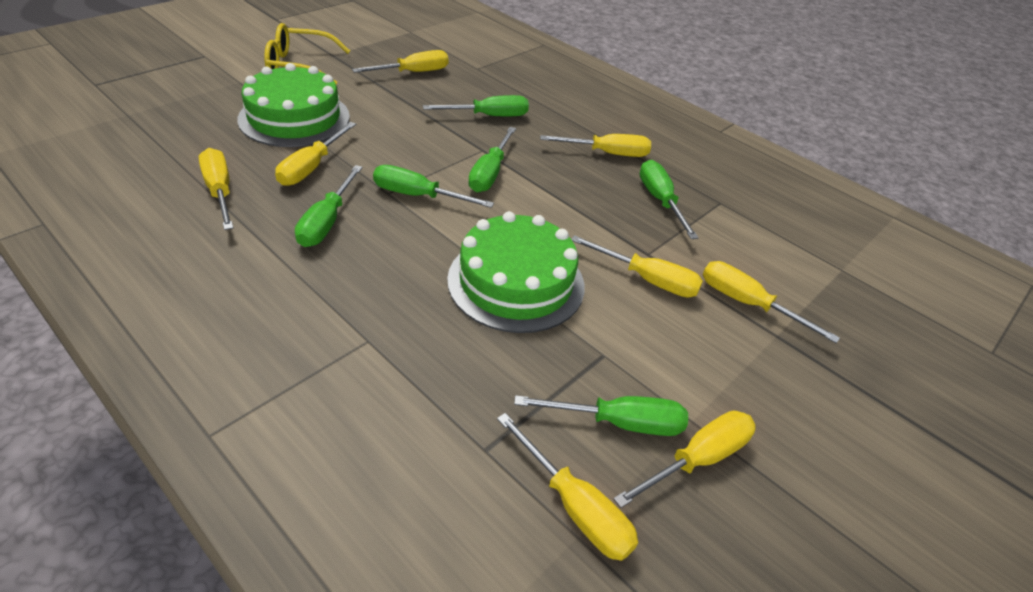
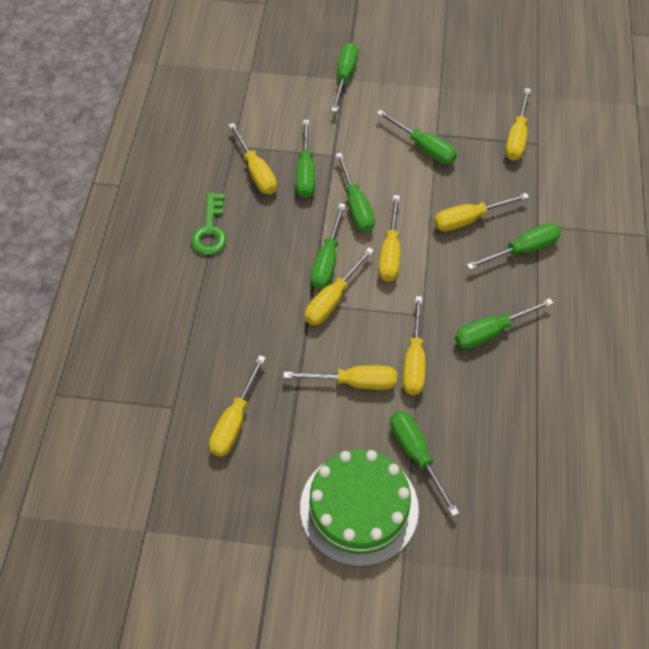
green cake: 2 -> 1
green key: 0 -> 1
green screwdriver: 6 -> 8
yellow glasses: 1 -> 0

